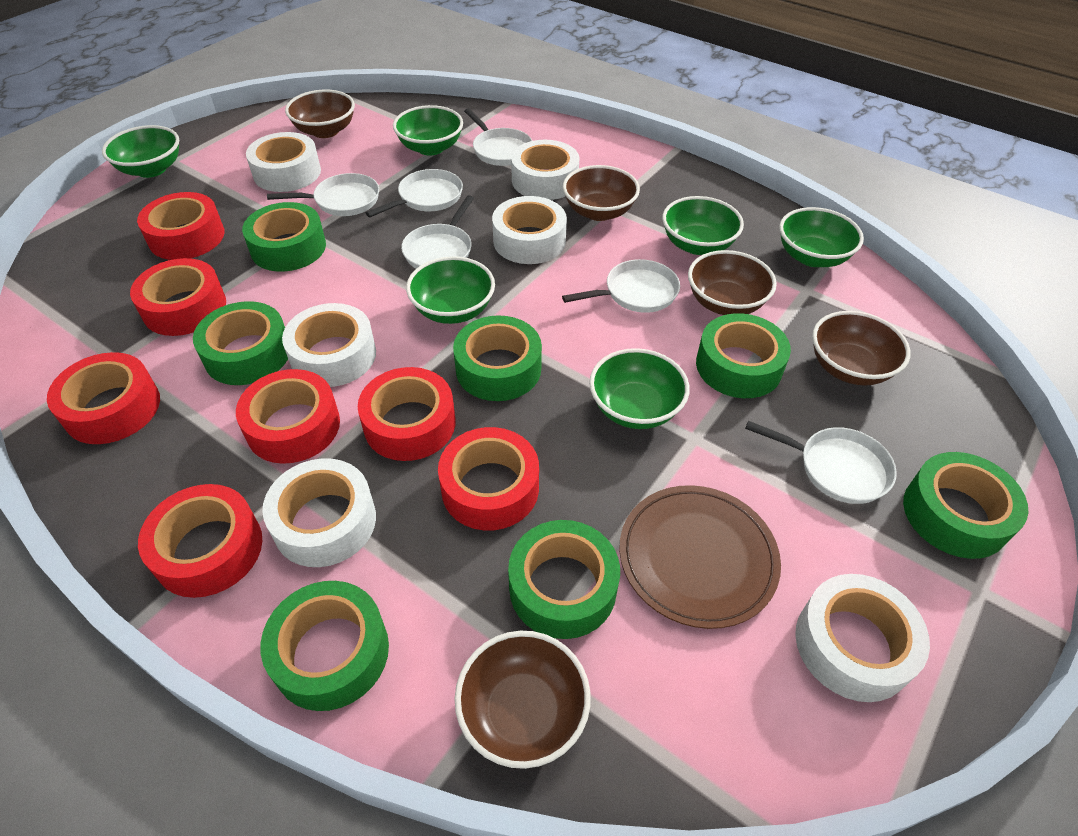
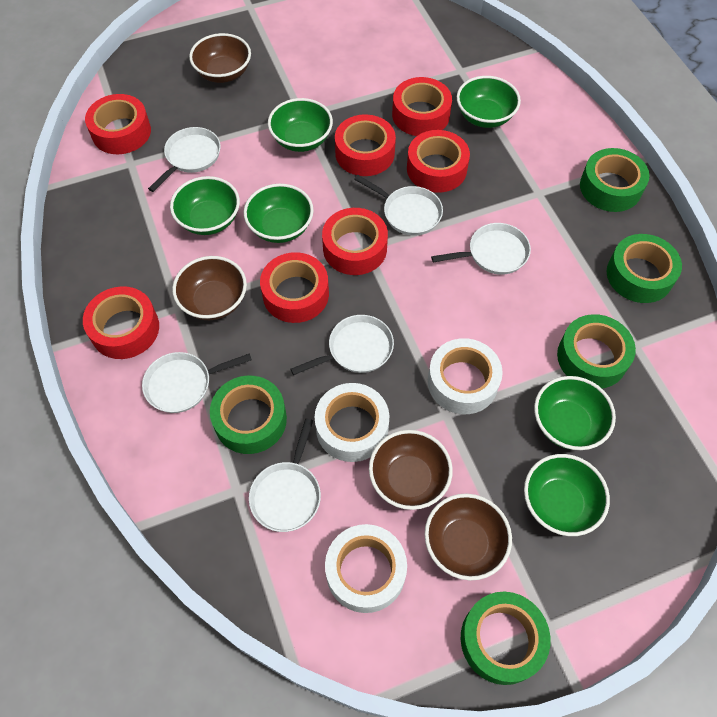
brown bowl: 5 -> 4
brown plate: 1 -> 0
green tape: 7 -> 5
white tape: 6 -> 3

